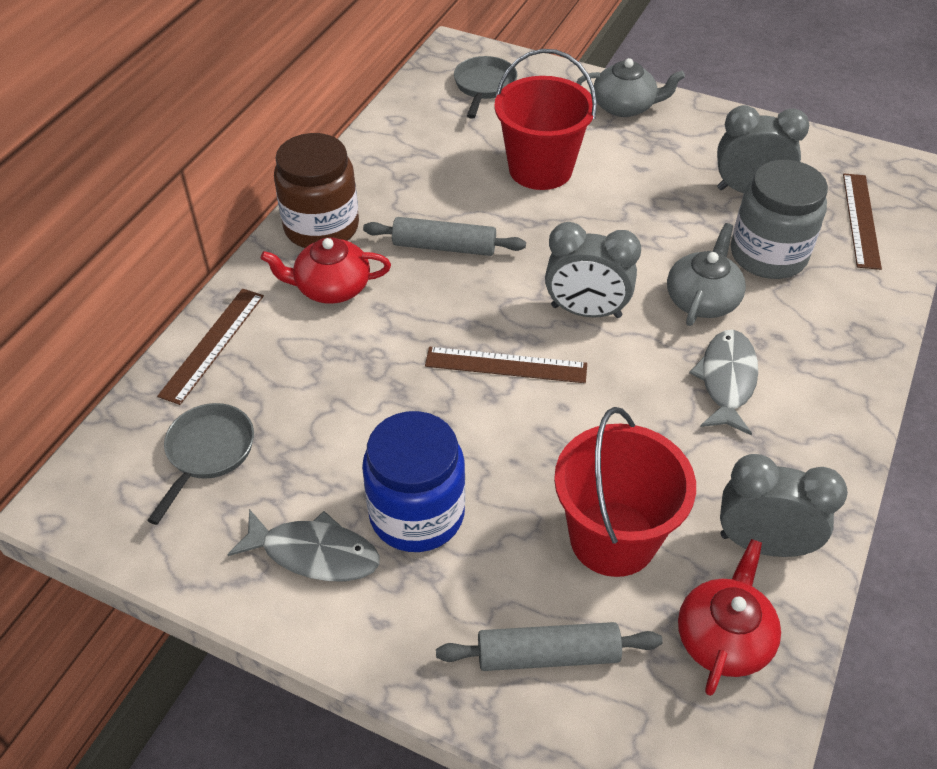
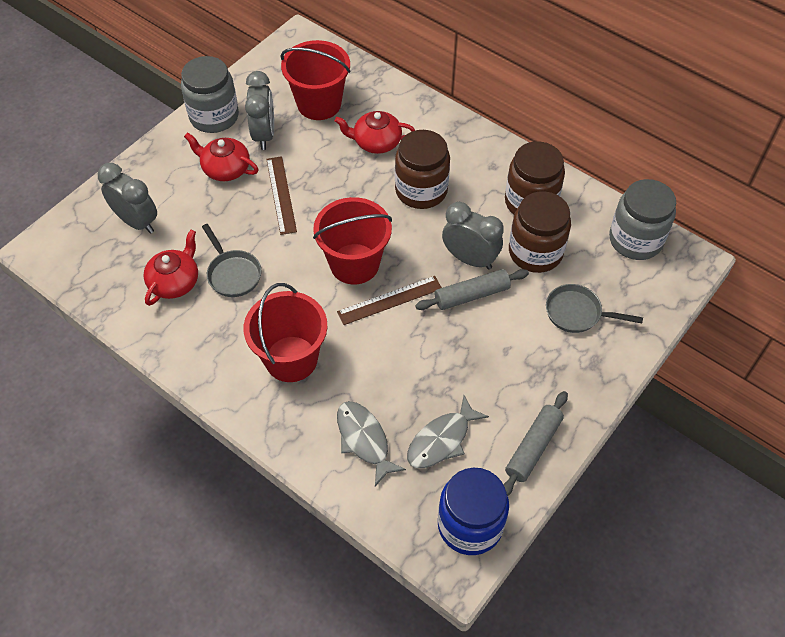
brown jar: 1 -> 3
brown ruler: 3 -> 2
grey jar: 1 -> 2
grey teapot: 2 -> 0
red bucket: 2 -> 3
red teapot: 2 -> 3

